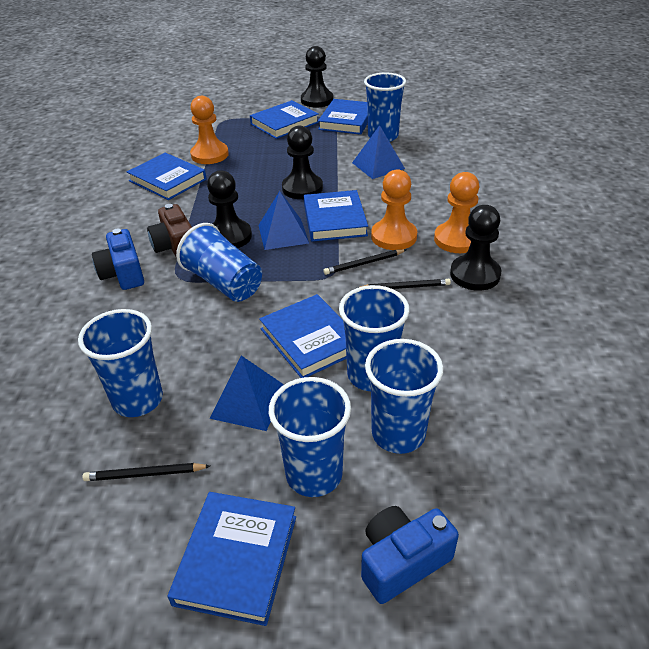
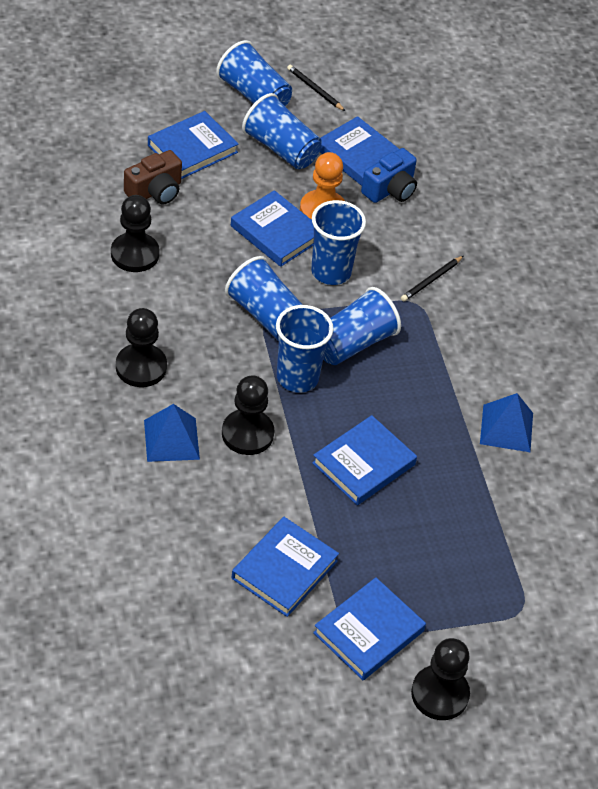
black pencil: 3 -> 2
blue camera: 2 -> 1
blue pyramid: 3 -> 2
orange pawn: 3 -> 1

